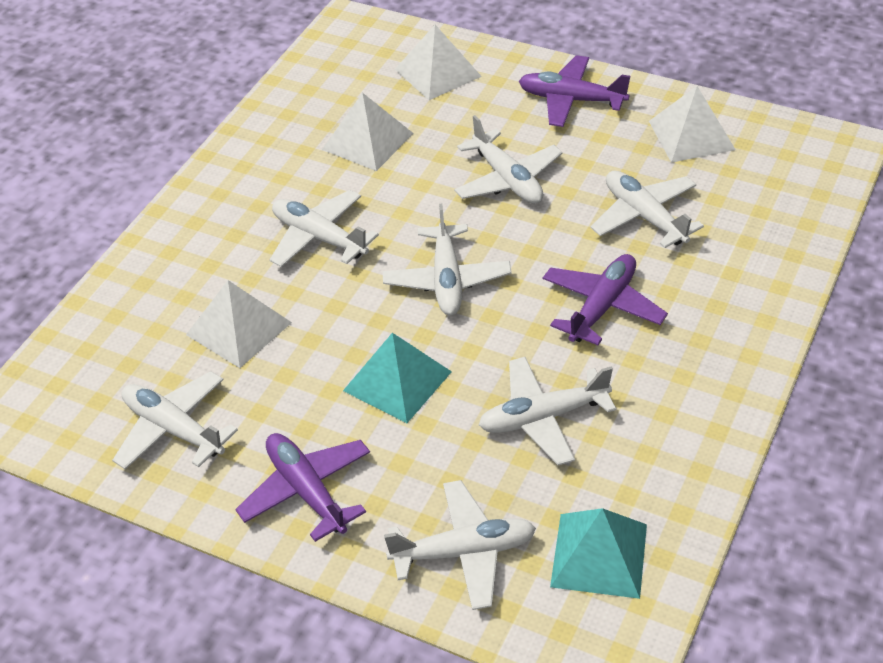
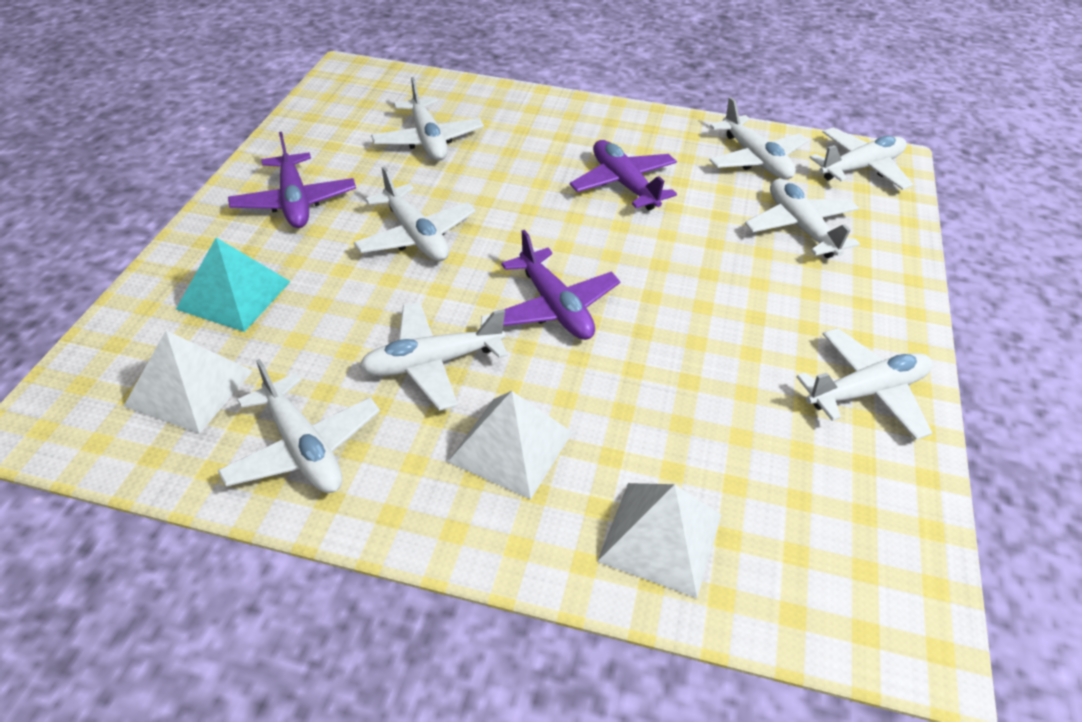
turquoise pyramid: 2 -> 1
white plane: 7 -> 8
white pyramid: 4 -> 3

